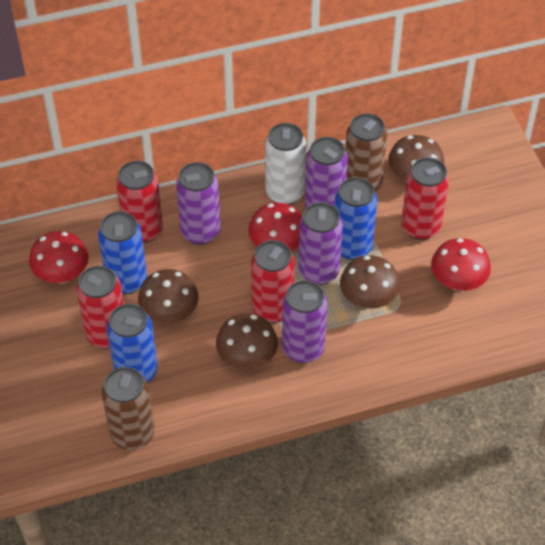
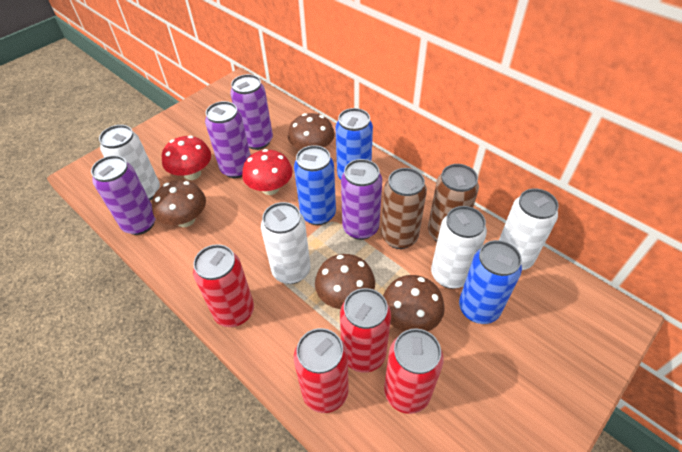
red mushroom: 3 -> 2
white can: 1 -> 4

